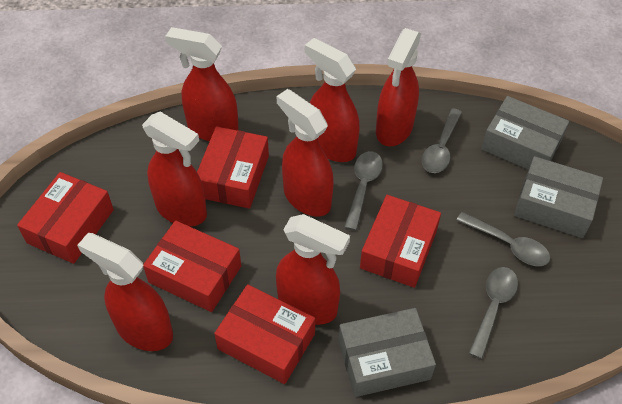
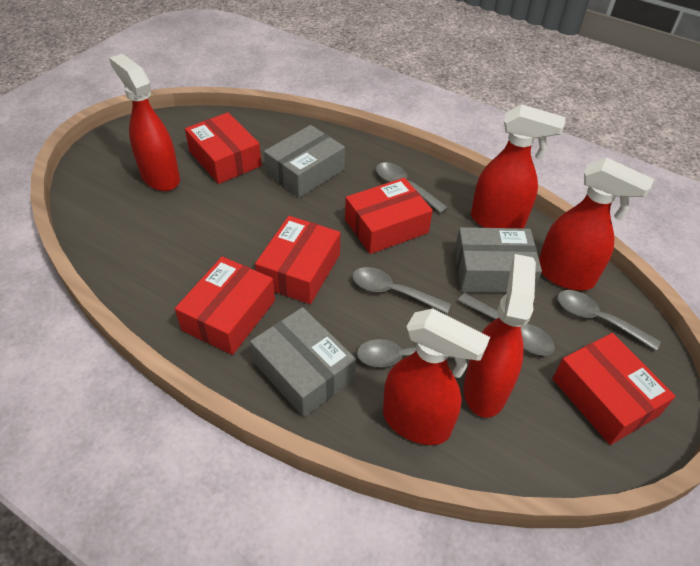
grey spoon: 4 -> 5
red spray bottle: 7 -> 5

